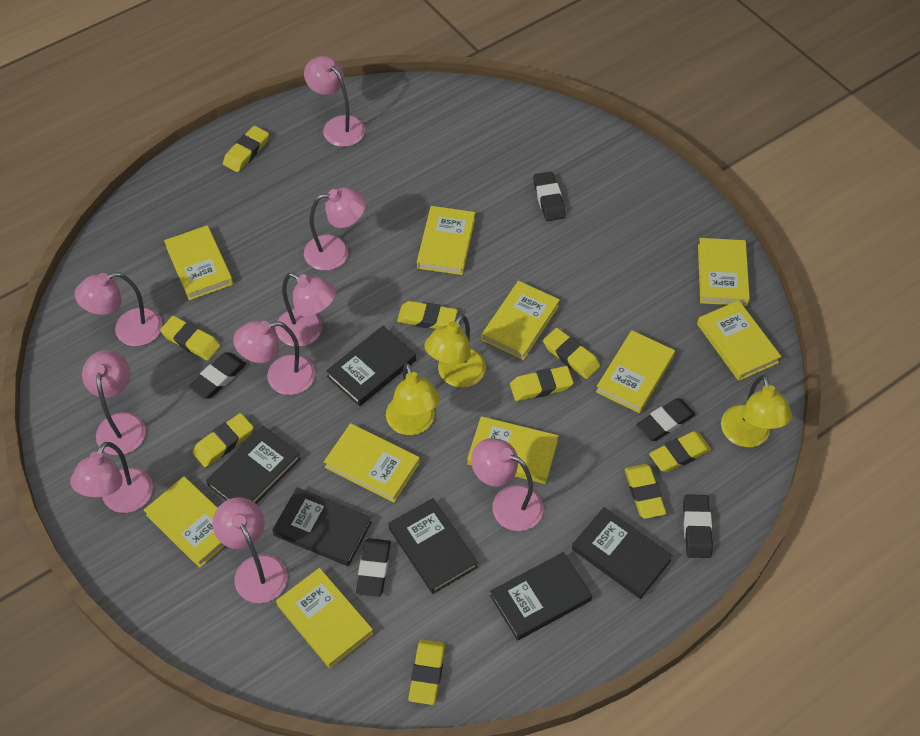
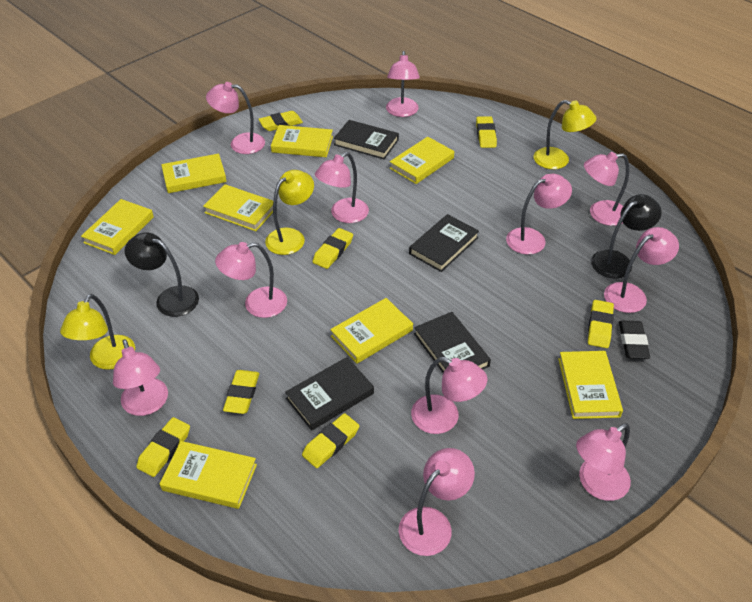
black book: 6 -> 4
black eraser: 5 -> 1
black lamp: 0 -> 2
pink lamp: 9 -> 11
yellow book: 10 -> 8
yellow eraser: 9 -> 7

